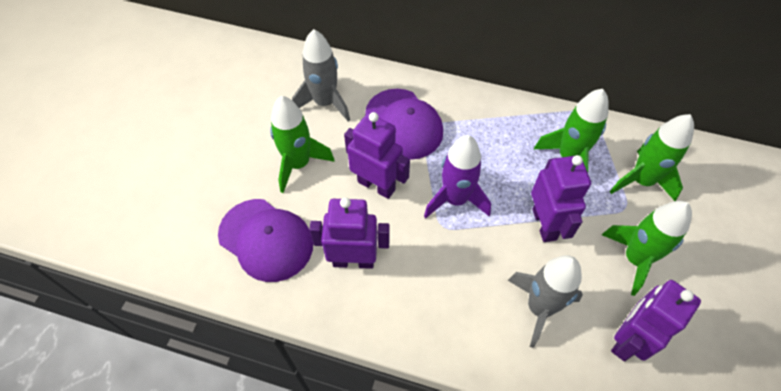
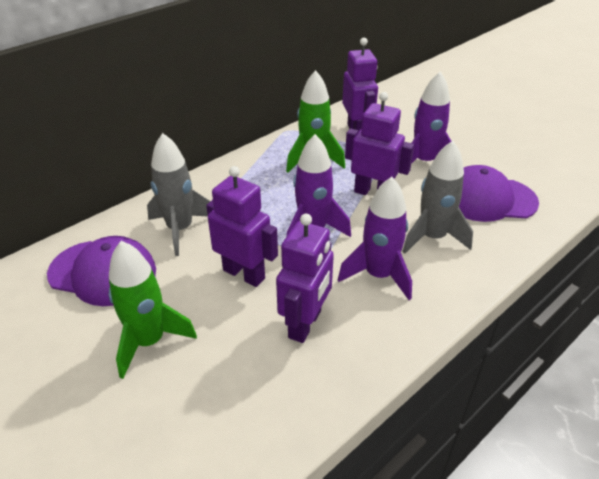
green rocket: 4 -> 2
purple rocket: 1 -> 3

